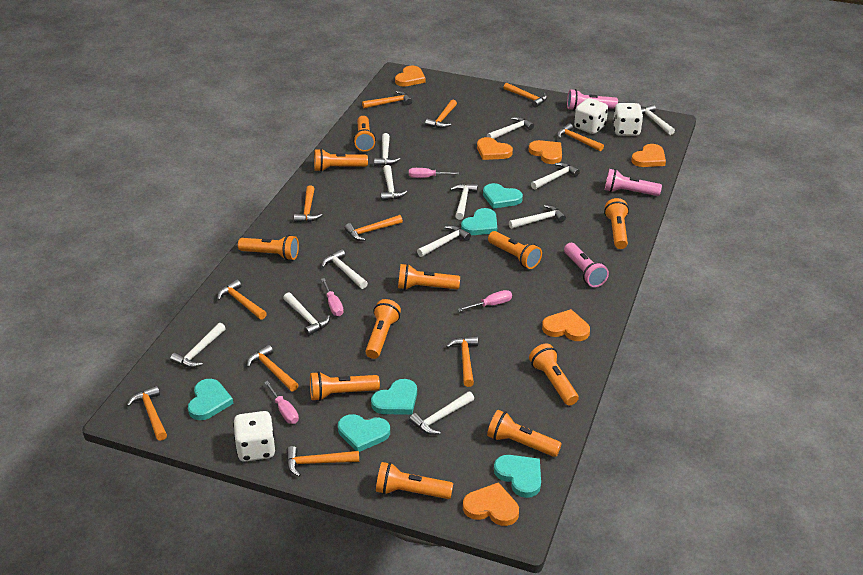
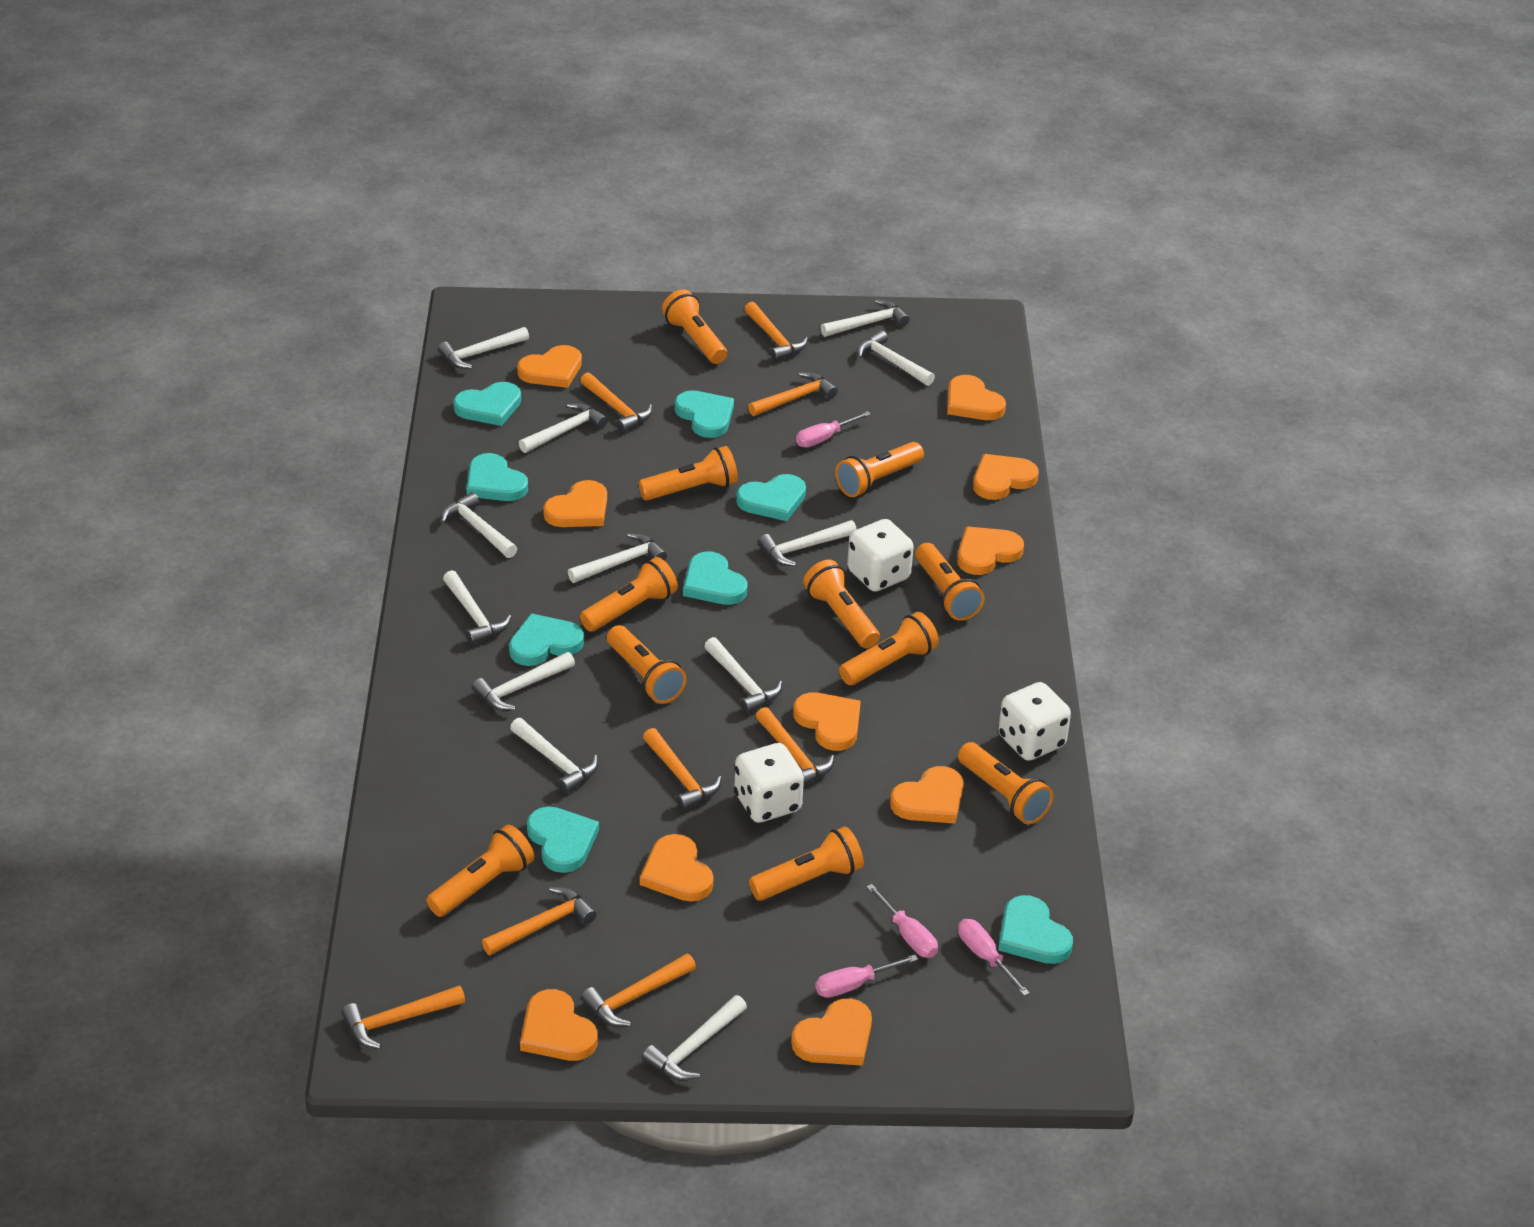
orange hammer: 11 -> 8
orange heart: 6 -> 10
pink flashlight: 3 -> 0
turquoise heart: 6 -> 8

